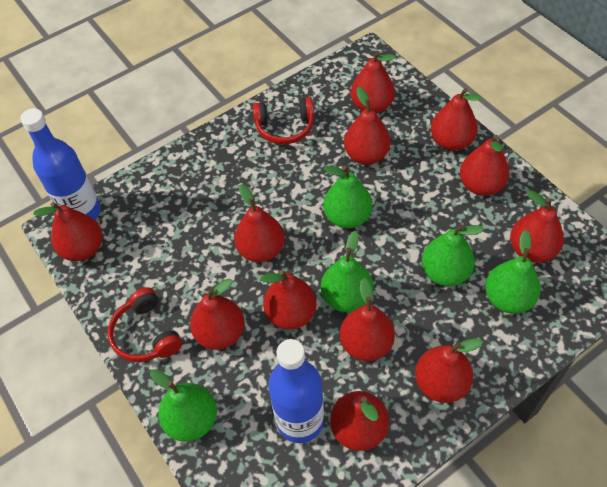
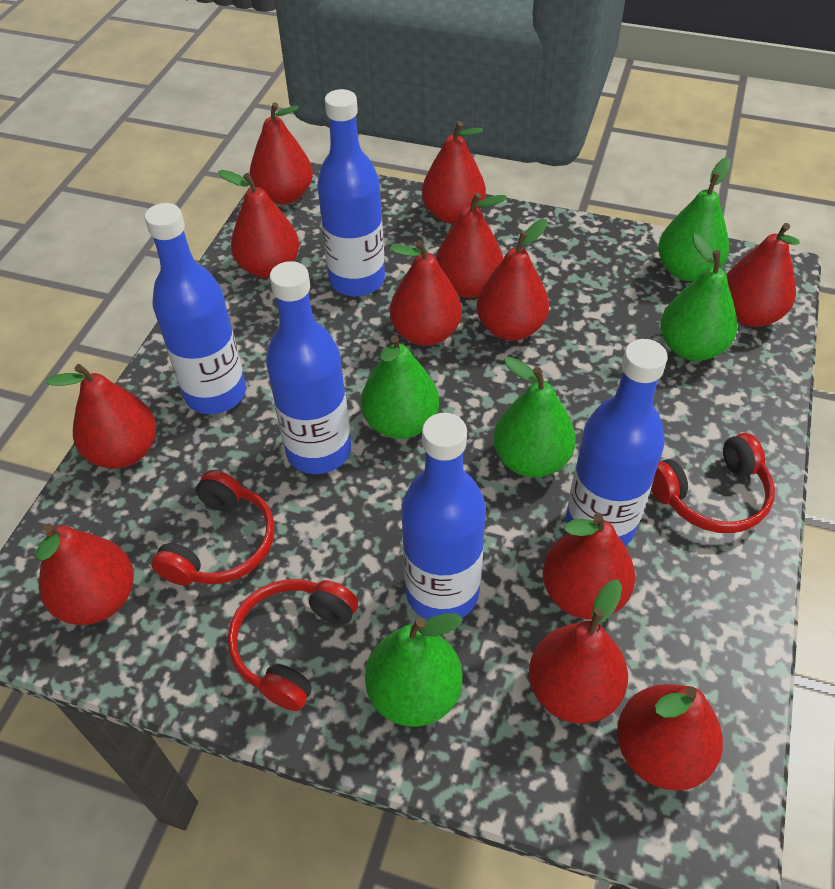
blue bottle: 2 -> 5
red headphones: 2 -> 3

